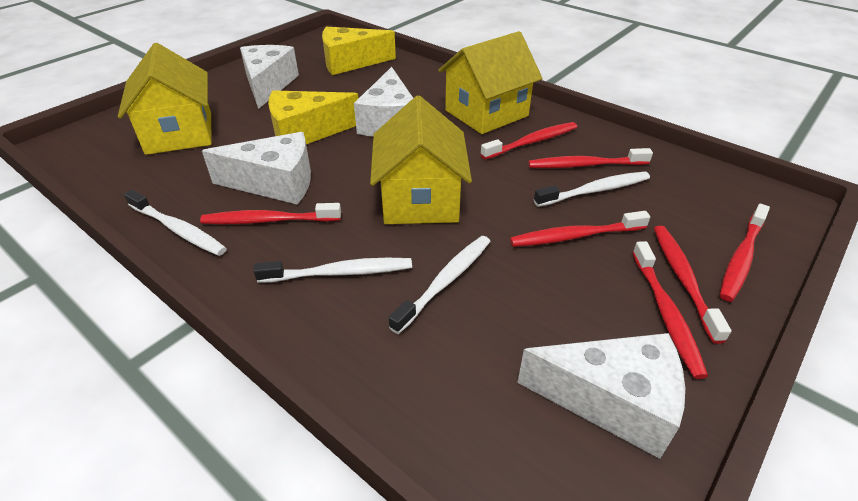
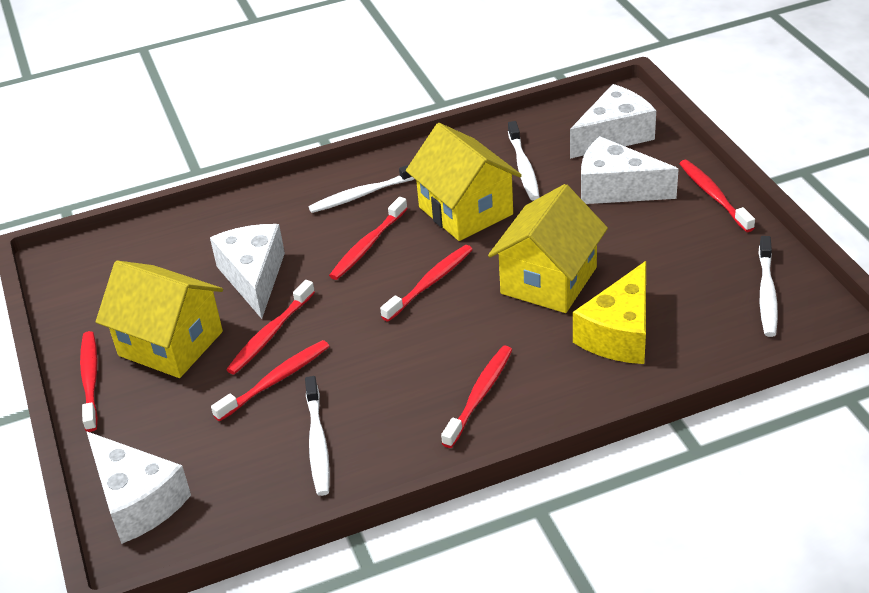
yellow cheese: 2 -> 1

